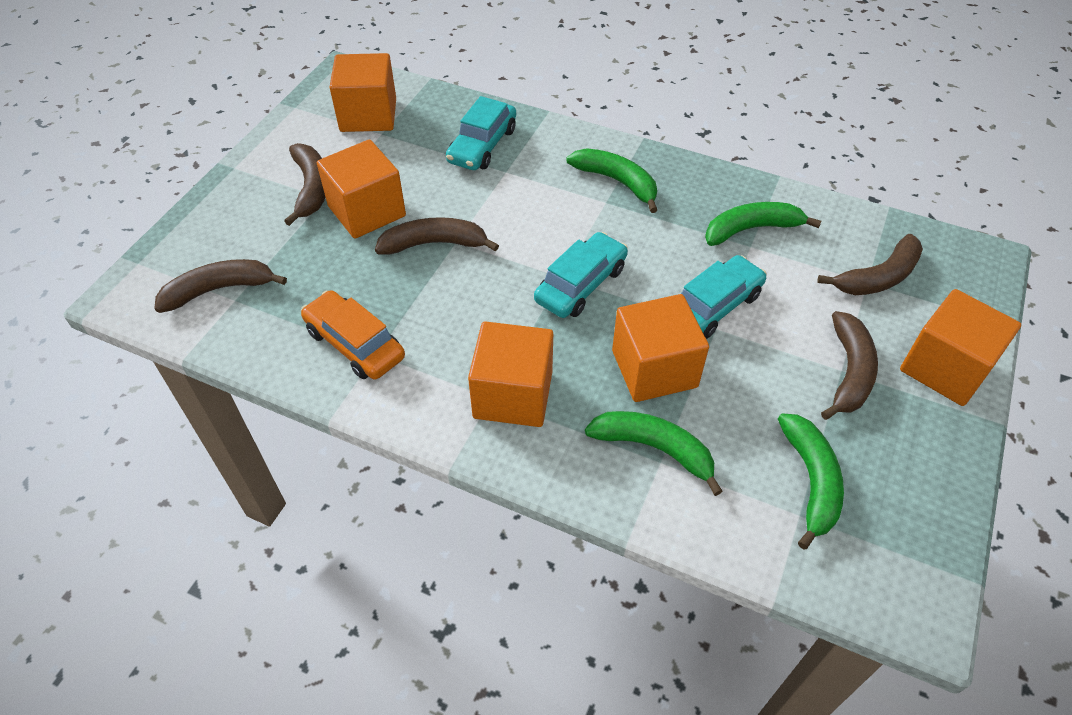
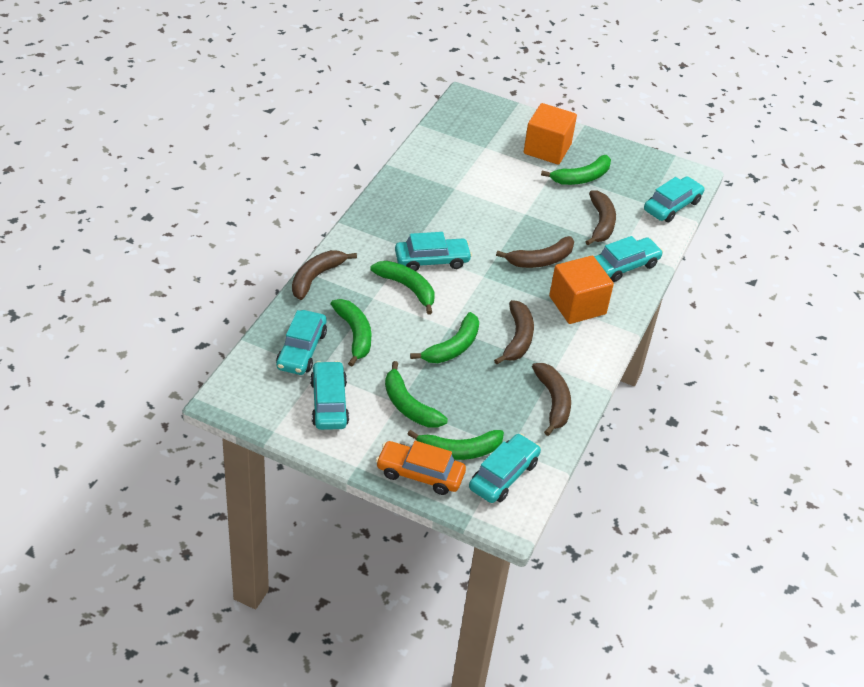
green banana: 4 -> 6
orange cube: 5 -> 2
turquoise car: 3 -> 6

